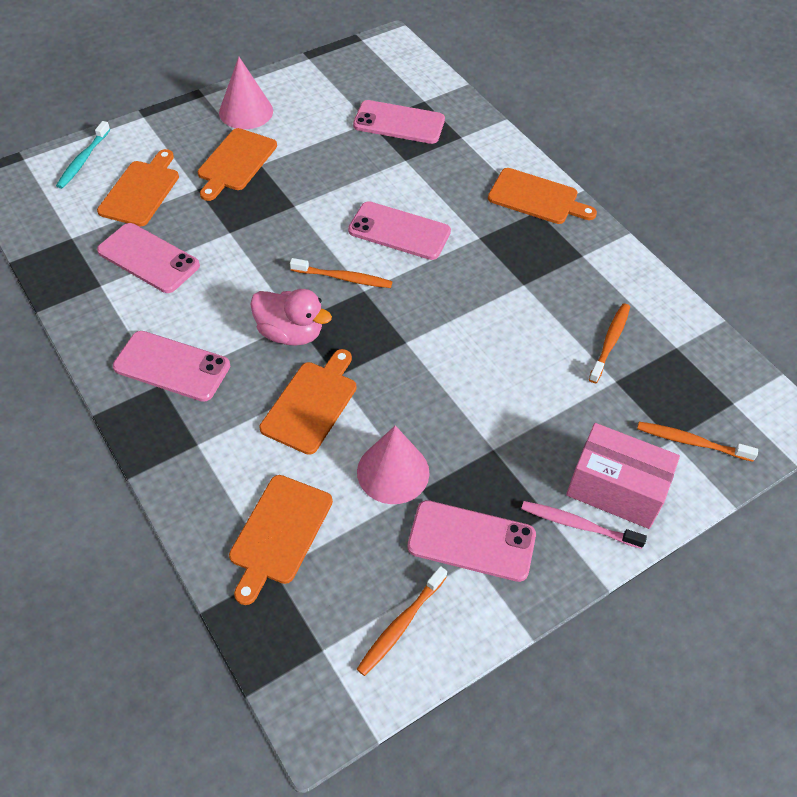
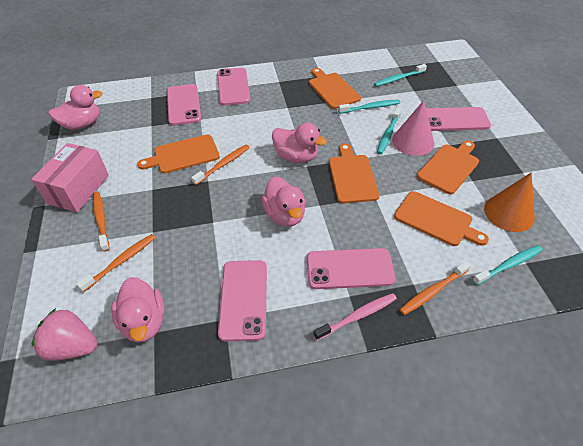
orange cone: 0 -> 1
pink cone: 2 -> 1
pink duck: 1 -> 4
pink strawberry: 0 -> 1
turquoise toothbrush: 1 -> 4

